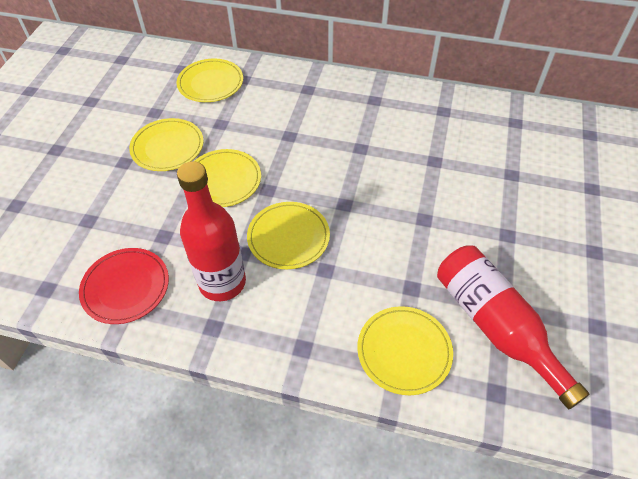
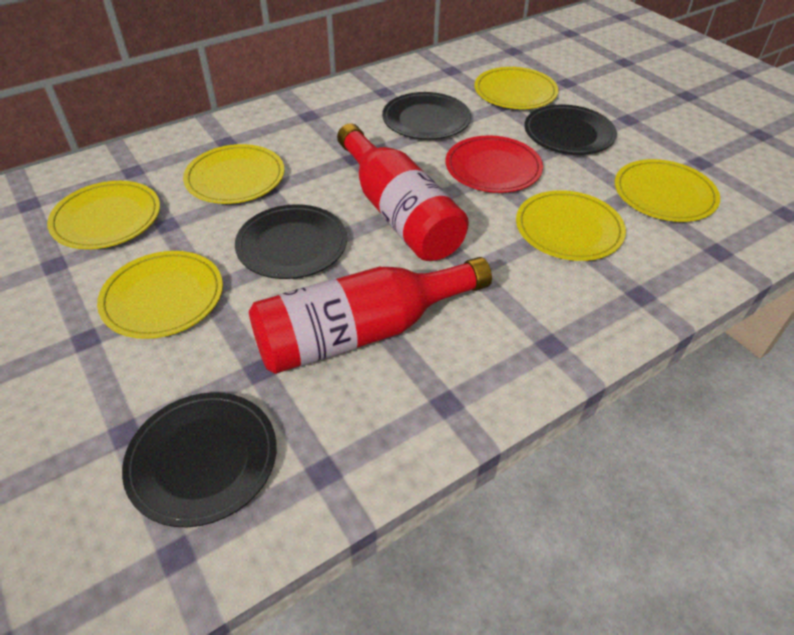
black plate: 0 -> 4
yellow plate: 5 -> 6

